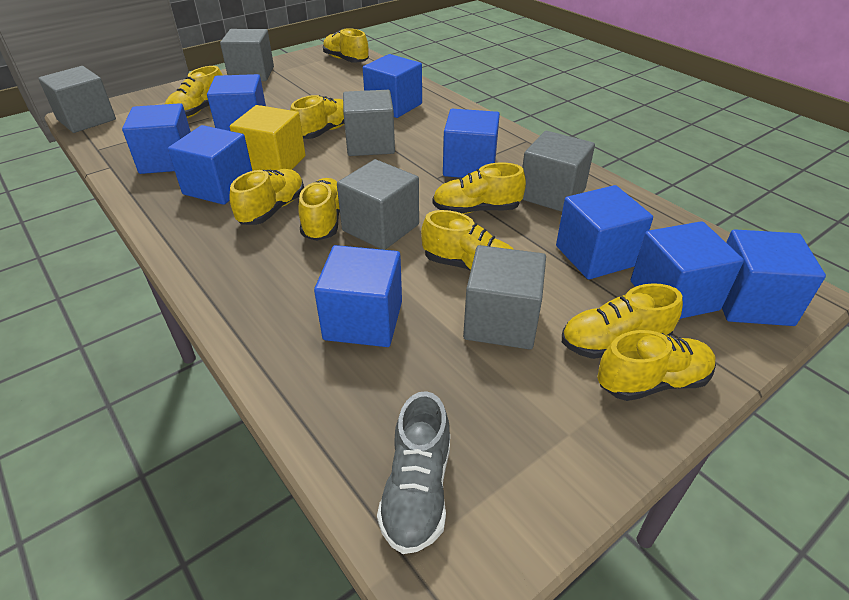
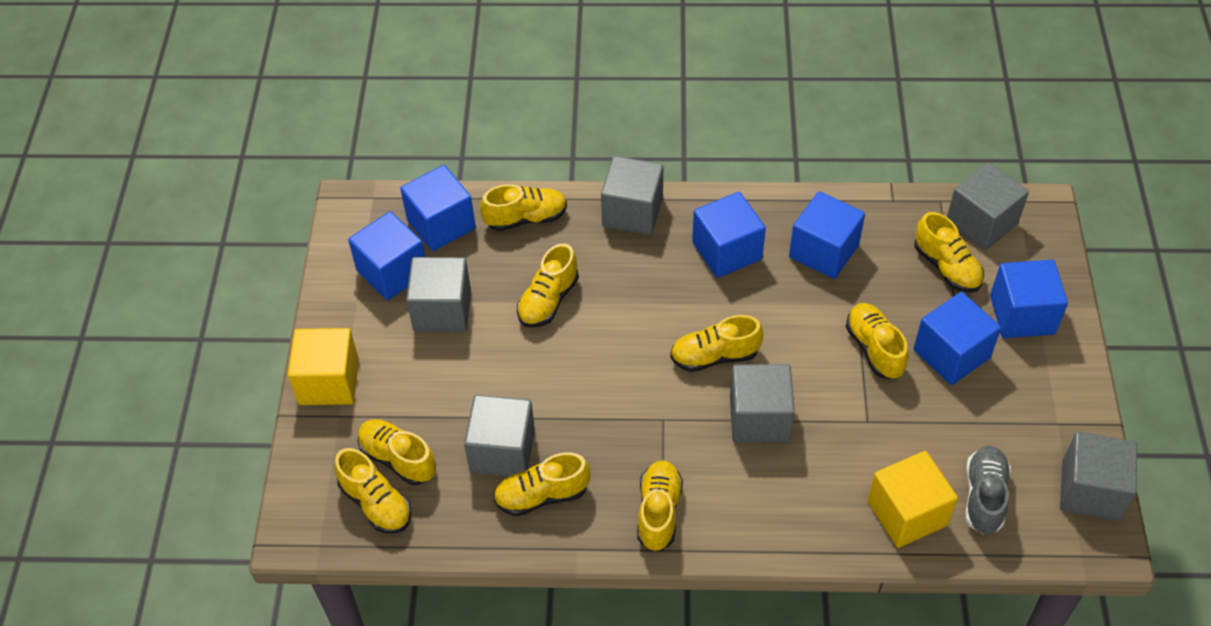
blue cube: 9 -> 6
yellow cube: 1 -> 2

